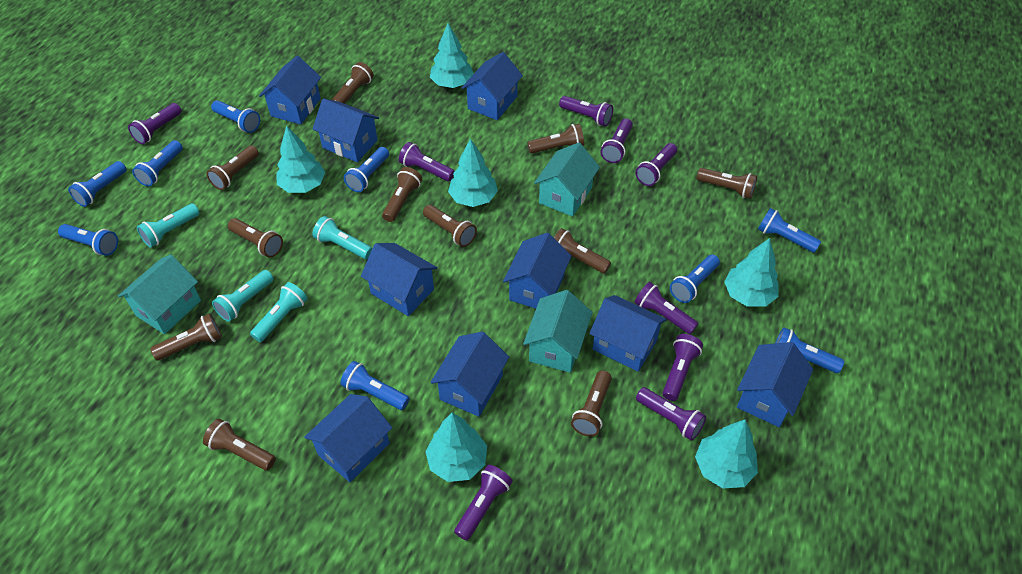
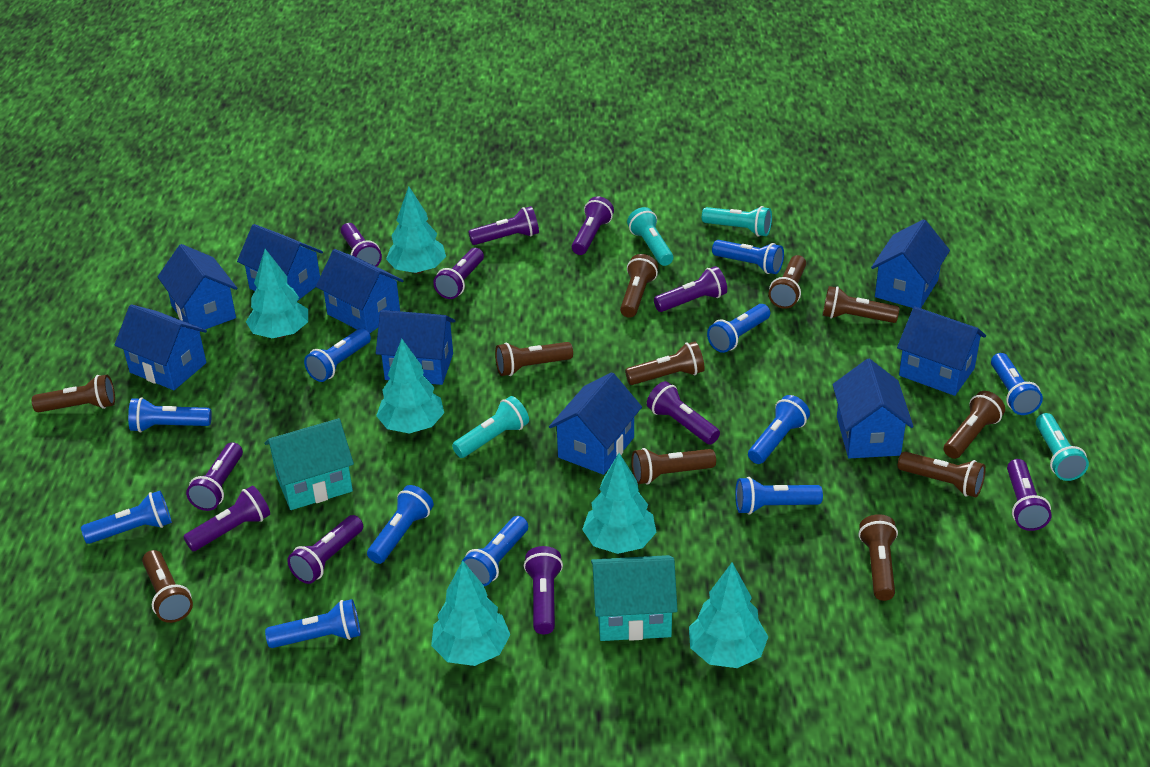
blue flashlight: 9 -> 11
purple flashlight: 9 -> 11
turquoise house: 3 -> 2

